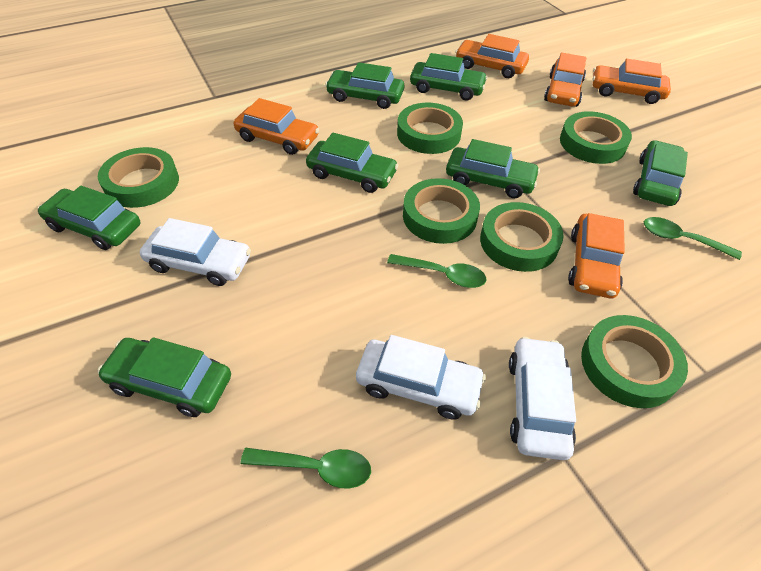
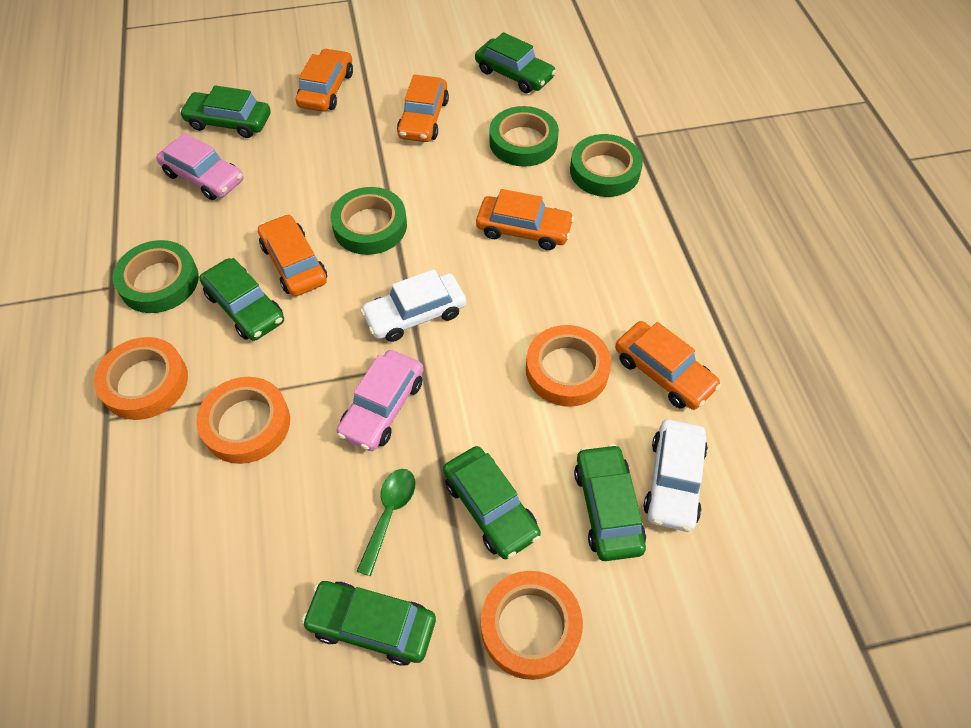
green car: 7 -> 6
green spoon: 3 -> 1
green tape: 6 -> 4
orange tape: 0 -> 4
pink car: 0 -> 2
white car: 3 -> 2

